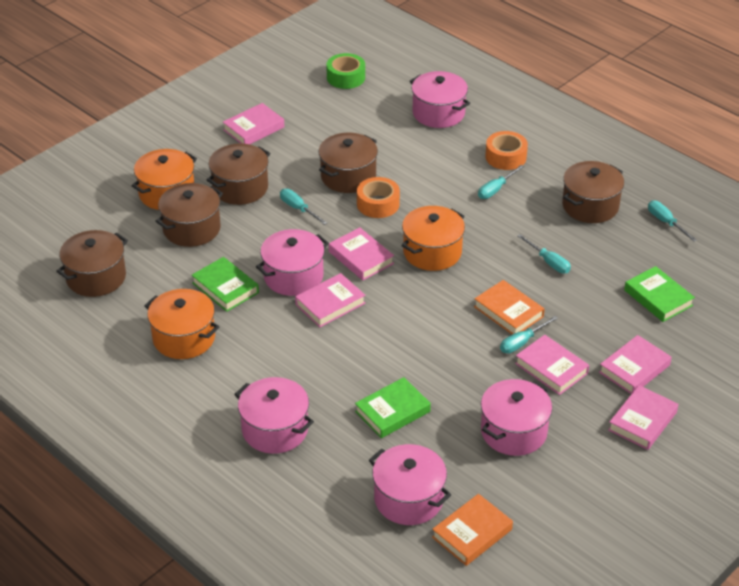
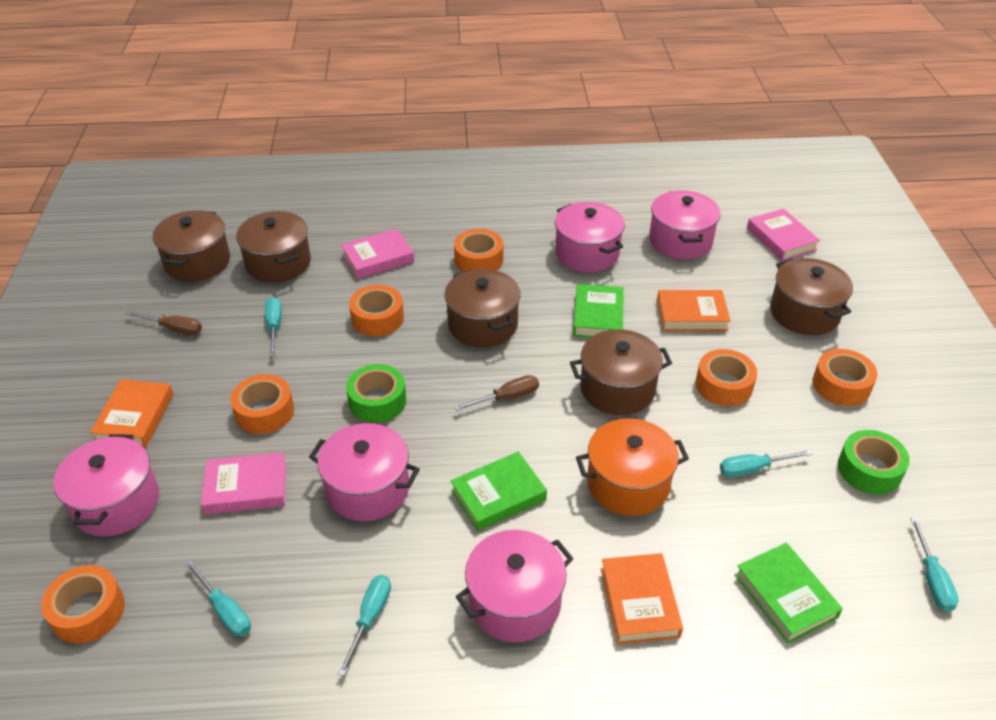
brown screwdriver: 0 -> 2
green tape: 1 -> 2
orange book: 2 -> 3
orange pot: 3 -> 1
orange tape: 2 -> 6
pink book: 6 -> 3

